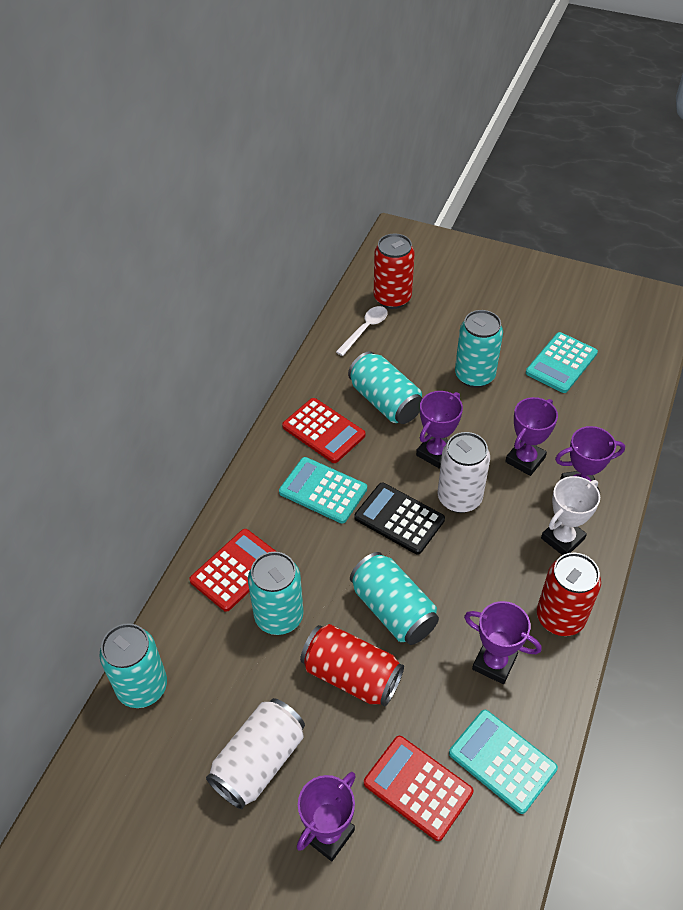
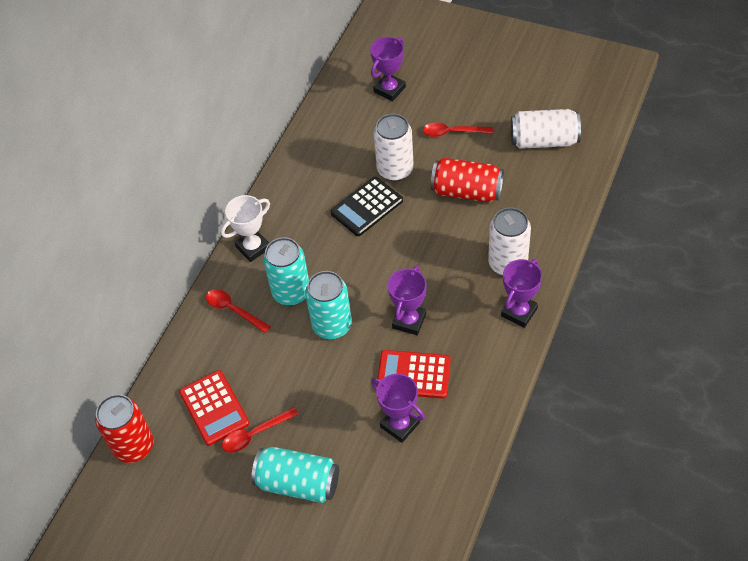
purple trophy: 5 -> 4
red calculator: 3 -> 2
red can: 3 -> 2
red spoon: 0 -> 3
turquoise calculator: 3 -> 0
turquoise can: 5 -> 3
white can: 2 -> 3
white spoon: 1 -> 0

